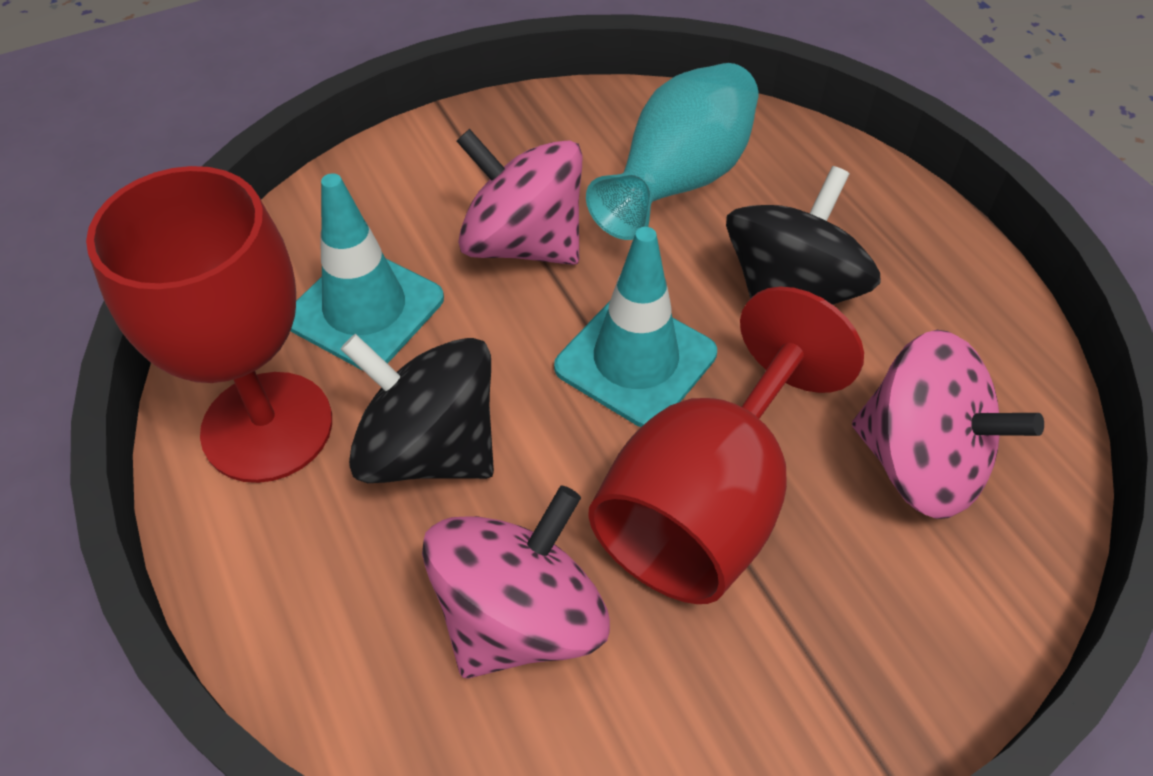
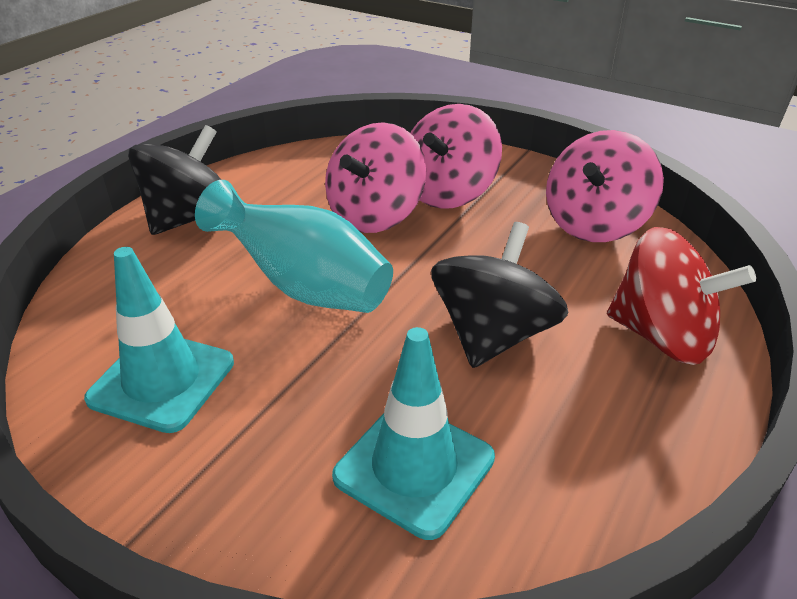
red goblet: 2 -> 0
red spinning top: 0 -> 1

